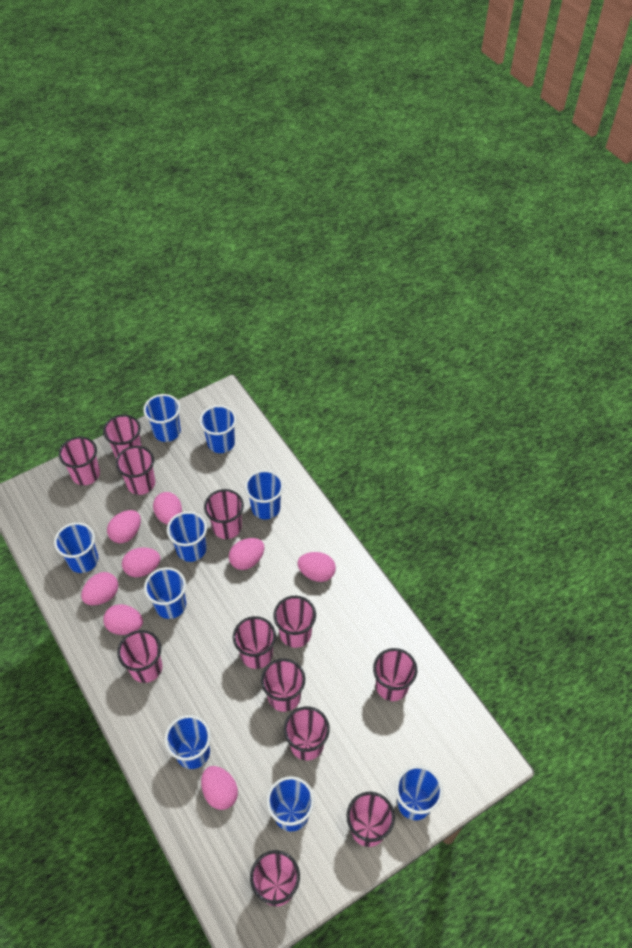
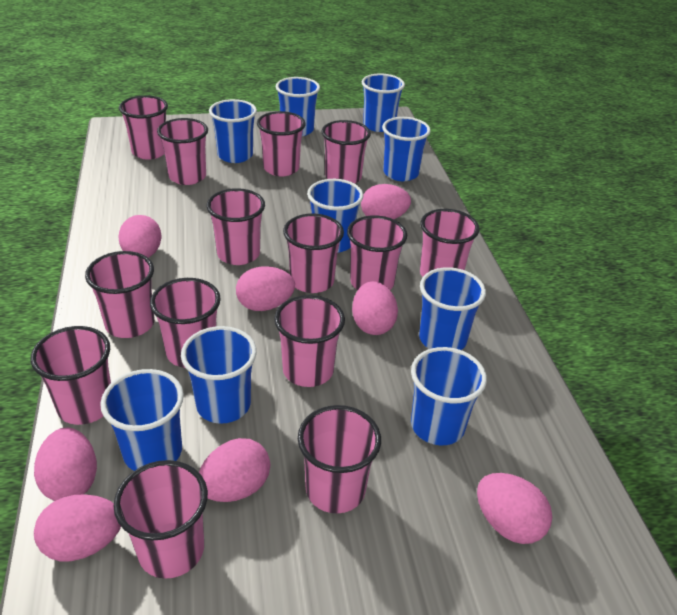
pink cup: 12 -> 14

